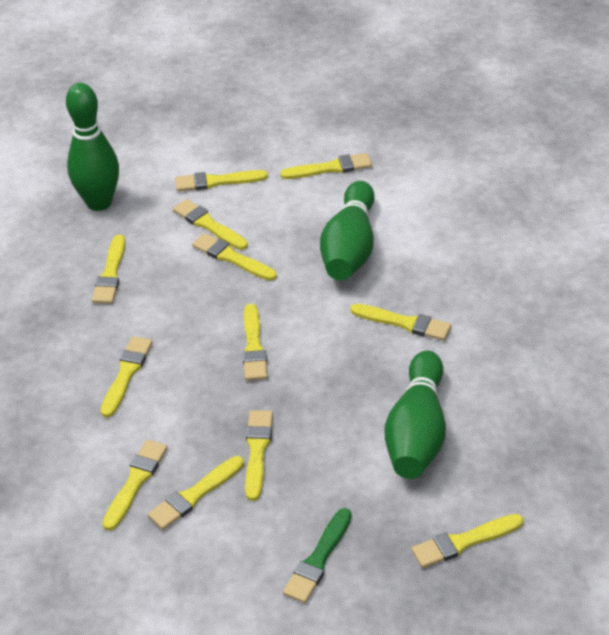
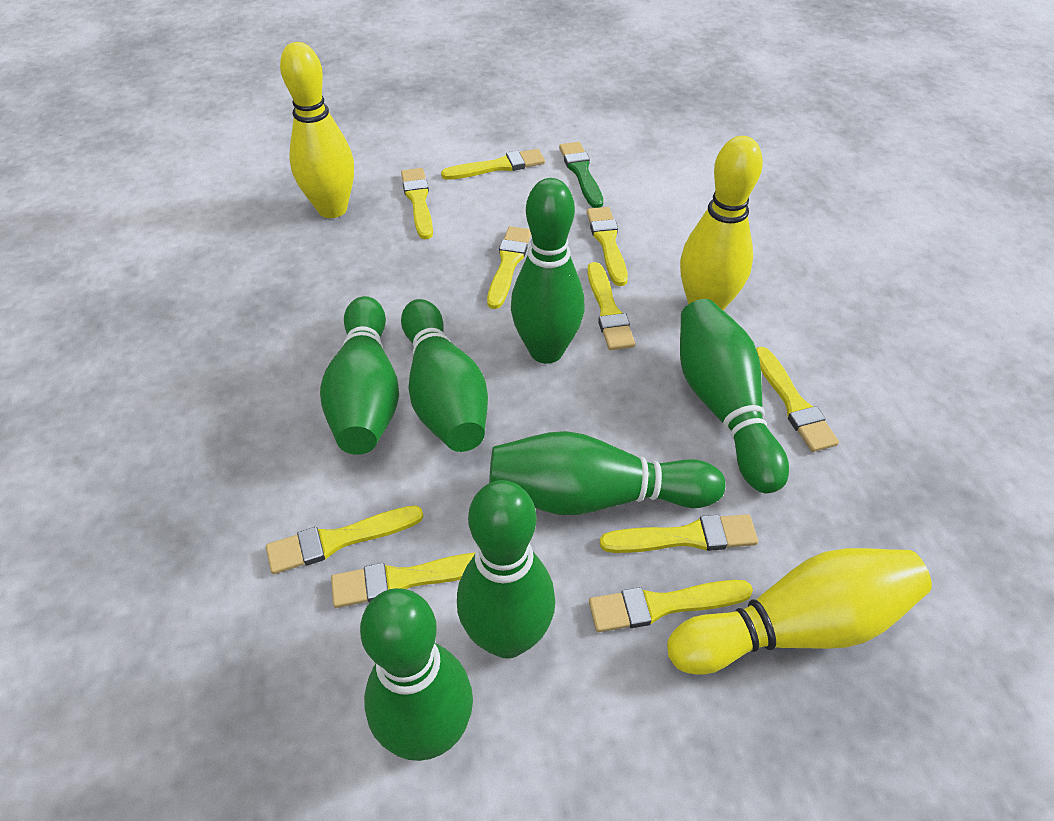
green bowling pin: 3 -> 7
yellow bowling pin: 0 -> 3
yellow brush: 12 -> 10

